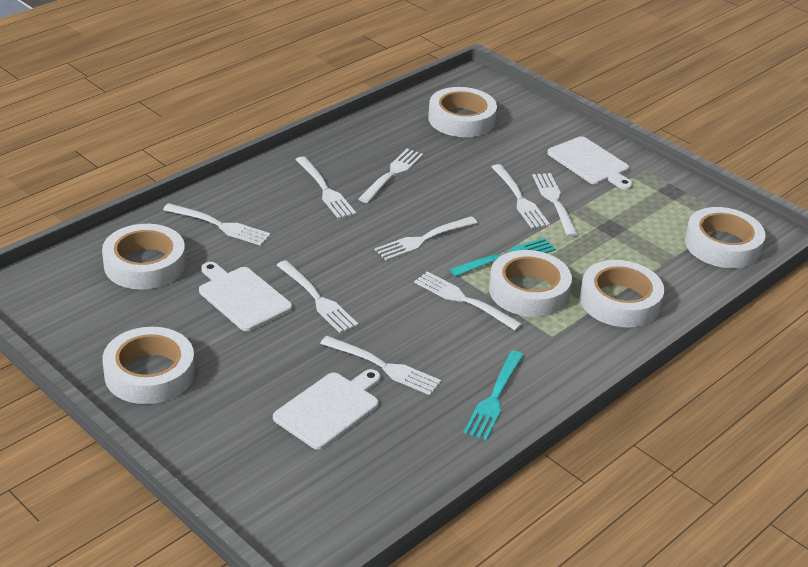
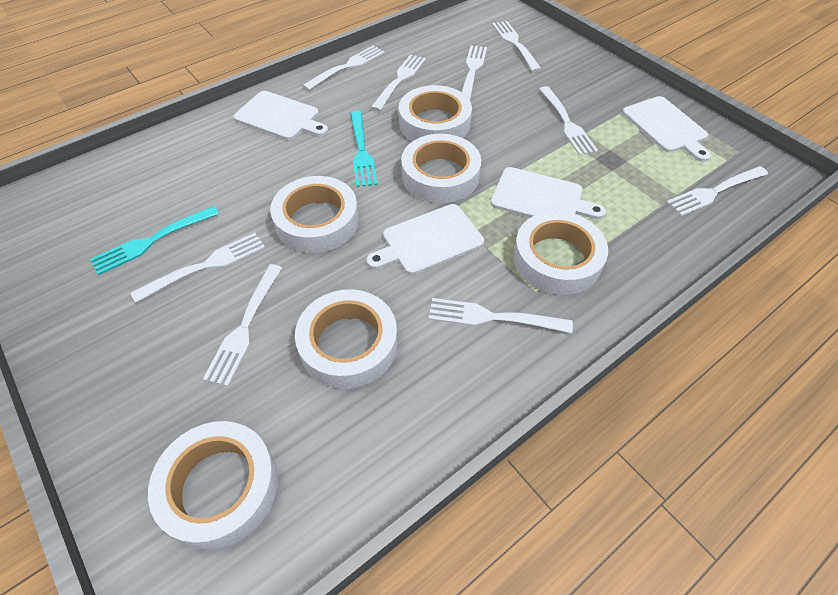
white cutting board: 3 -> 4

